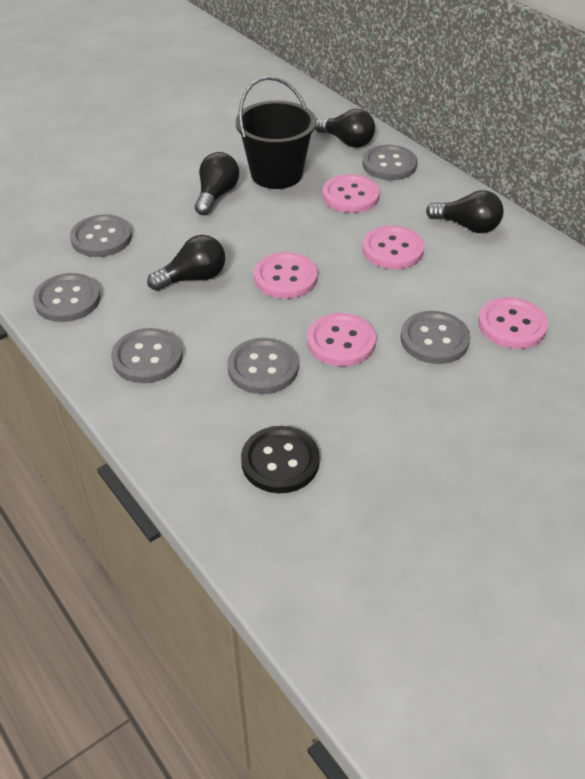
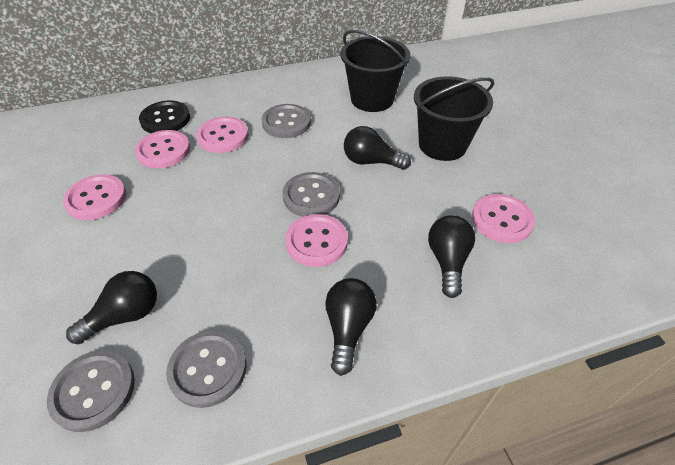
black bucket: 1 -> 2
grey button: 6 -> 4

